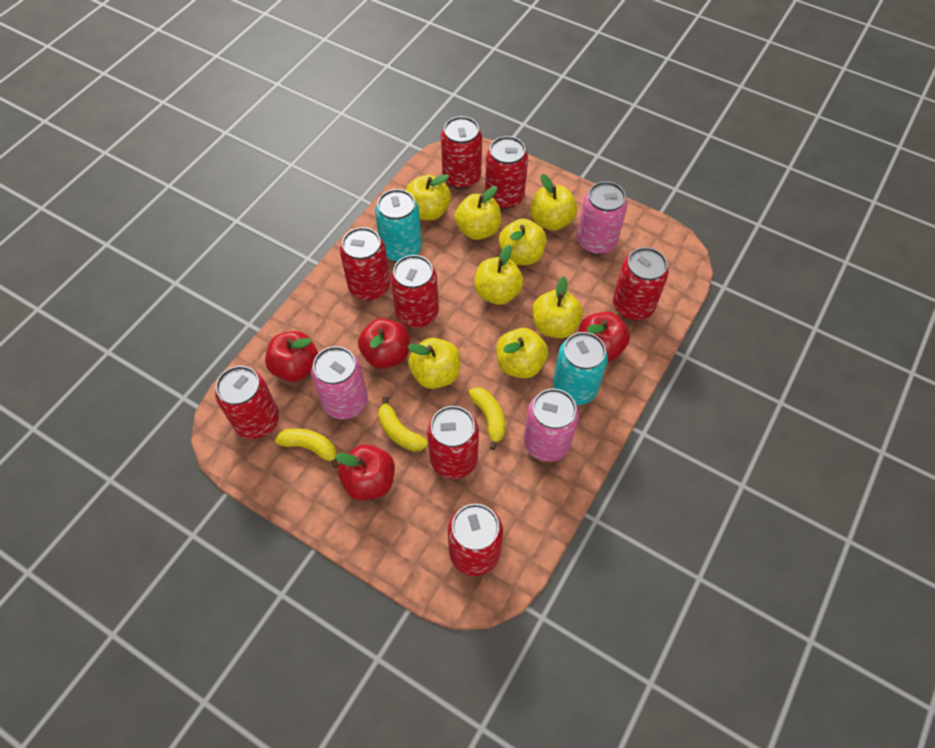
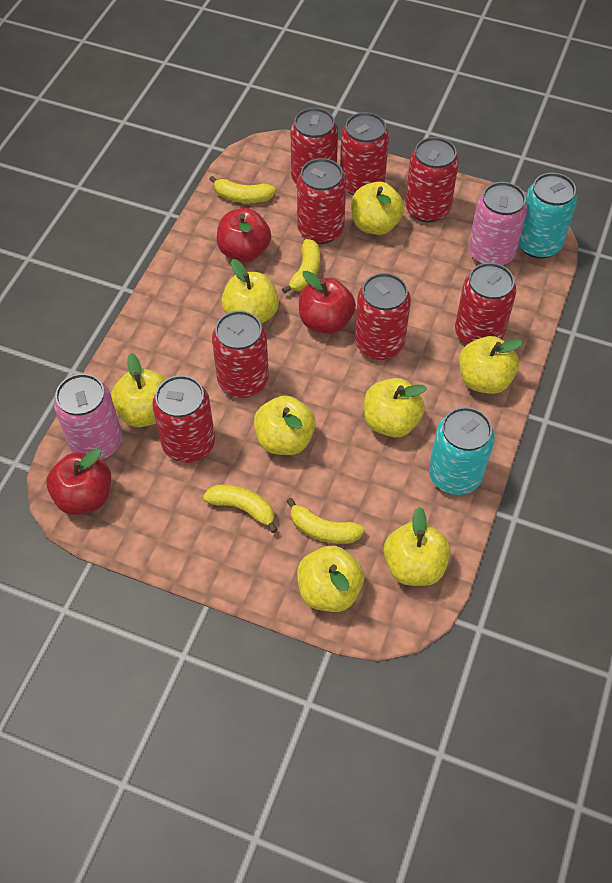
pink can: 3 -> 2
red apple: 4 -> 3
yellow banana: 3 -> 4

